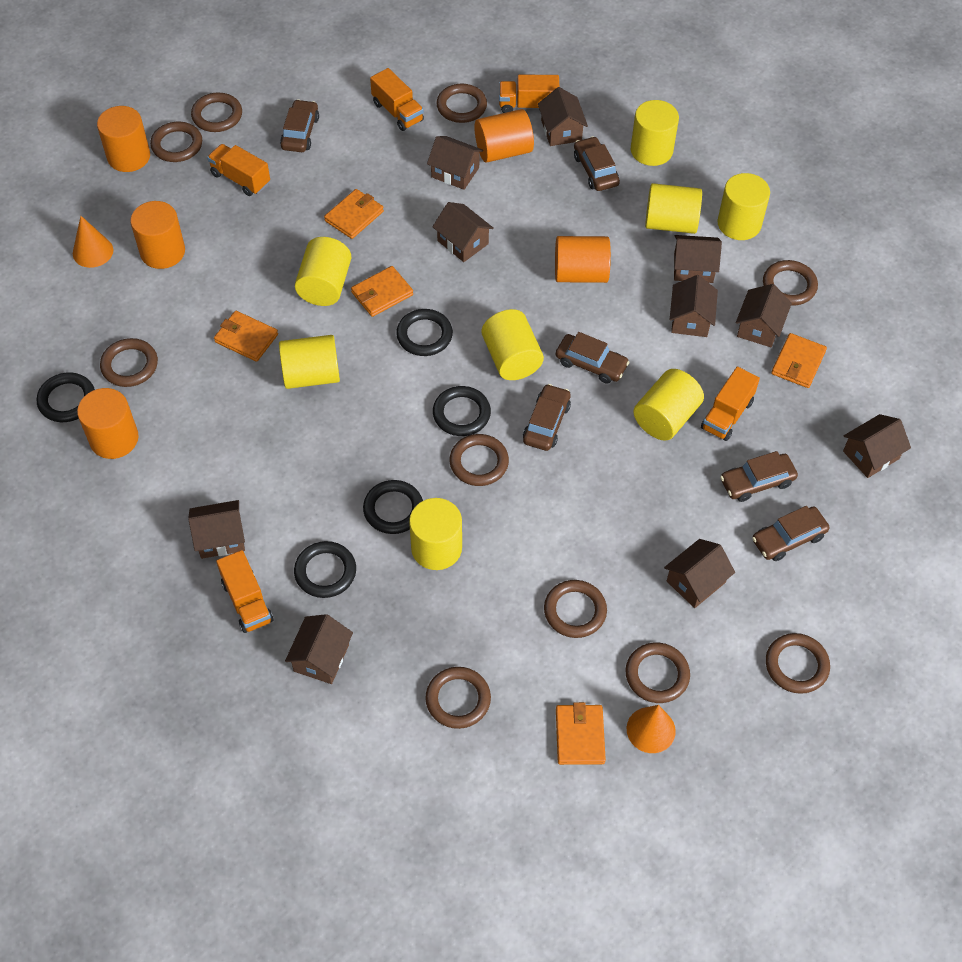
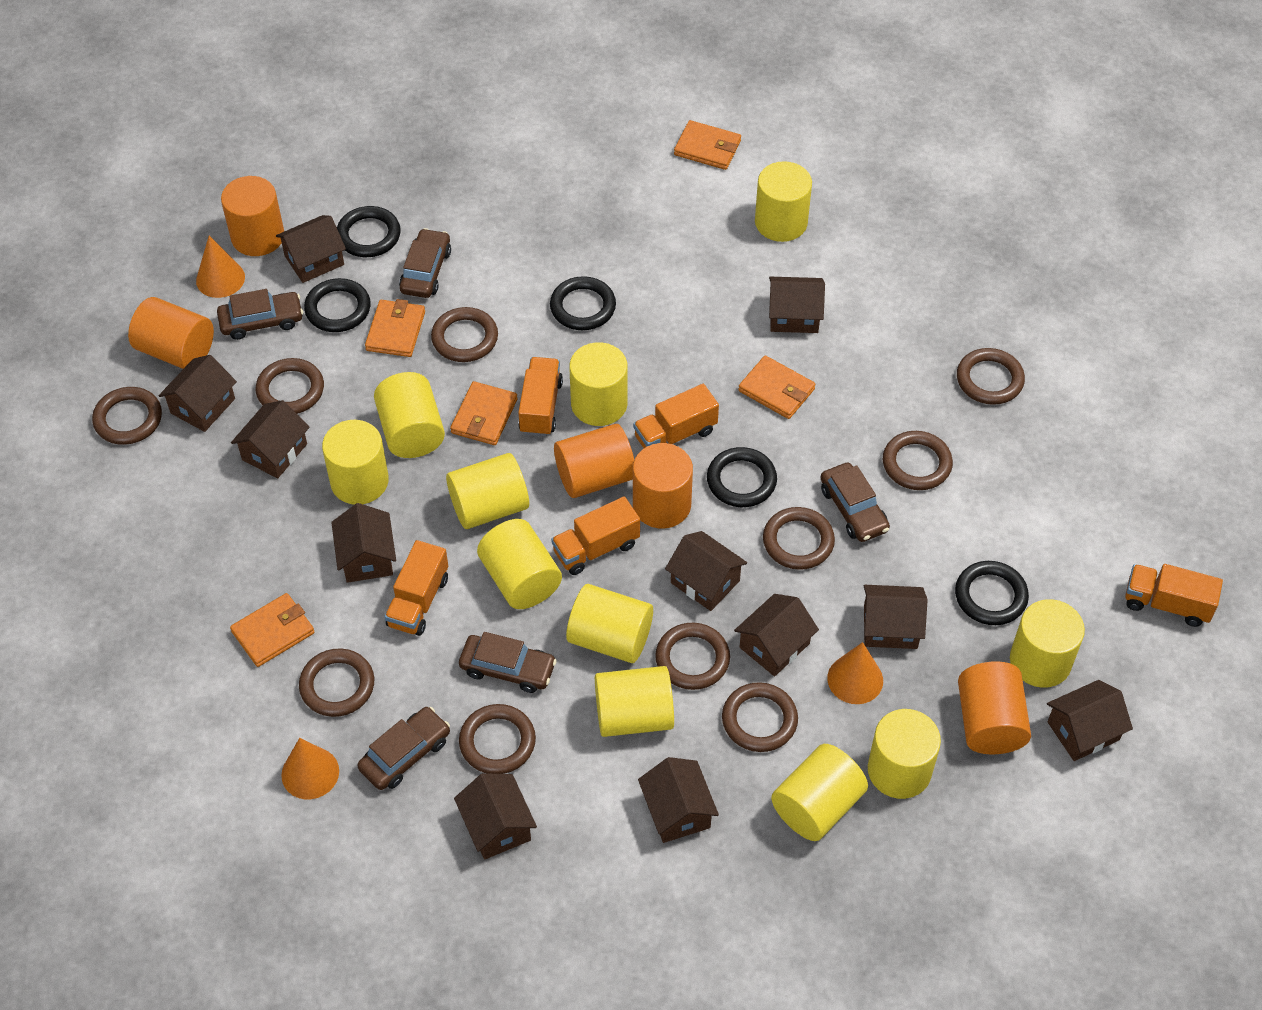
brown car: 6 -> 5
brown house: 10 -> 11
orange cone: 2 -> 3
yellow cylinder: 8 -> 11

